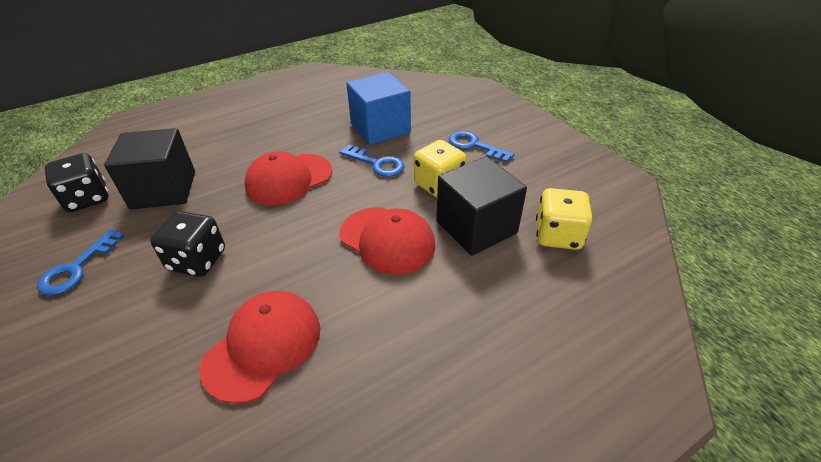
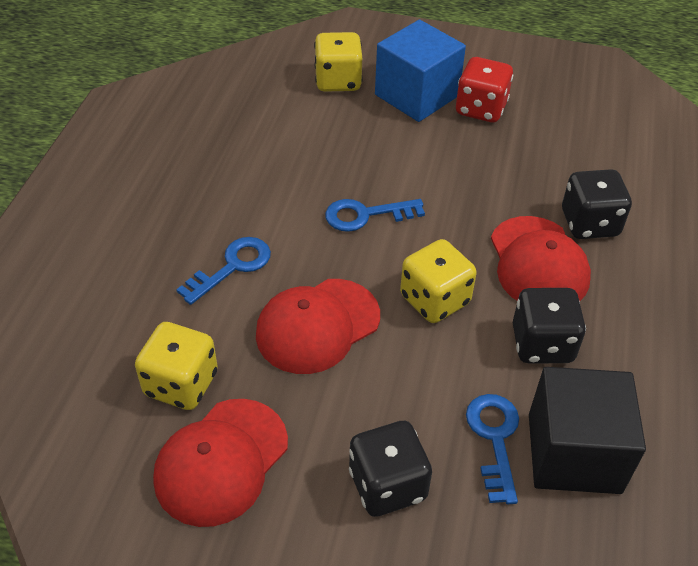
black cube: 2 -> 1
black dice: 2 -> 3
red dice: 0 -> 1
yellow dice: 2 -> 3

